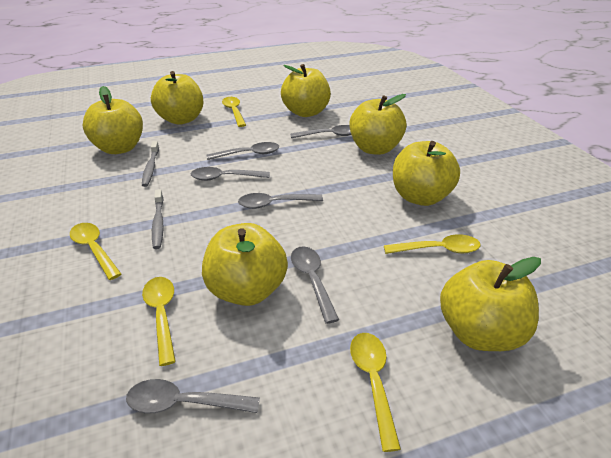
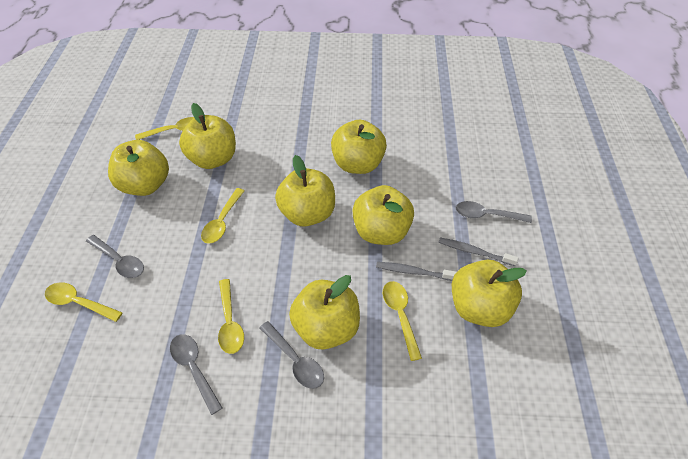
grey spoon: 6 -> 4

